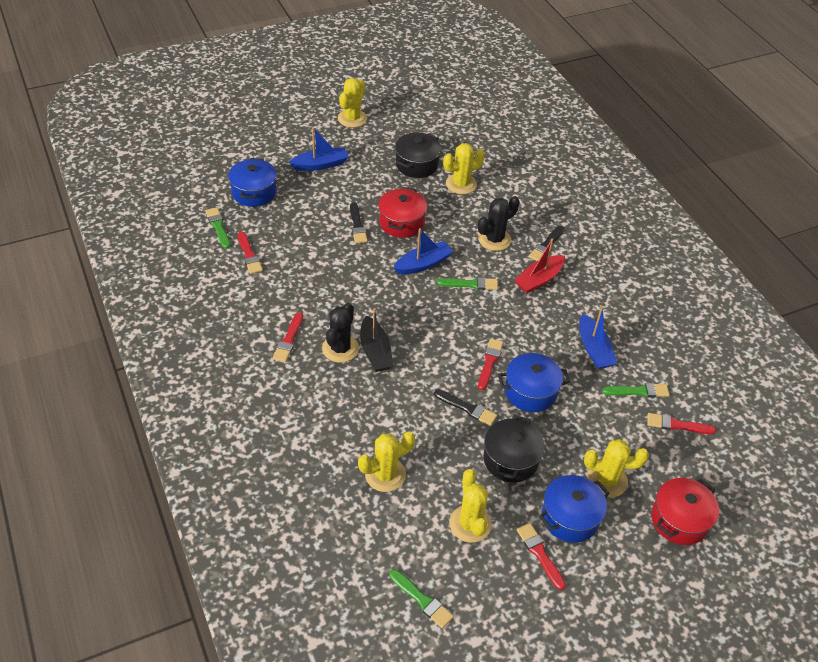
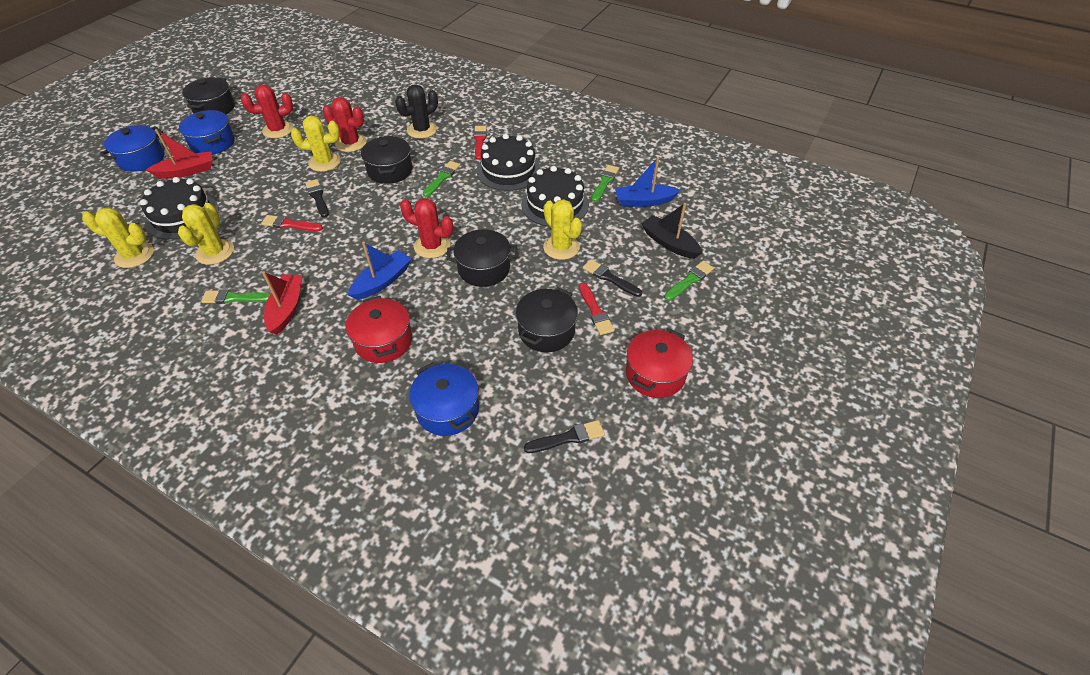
black cactus: 2 -> 1
black cake: 0 -> 3
black pot: 2 -> 4
blue boat: 3 -> 2
red boat: 1 -> 2
red brush: 5 -> 3
red cactus: 0 -> 3
yellow cactus: 5 -> 4

